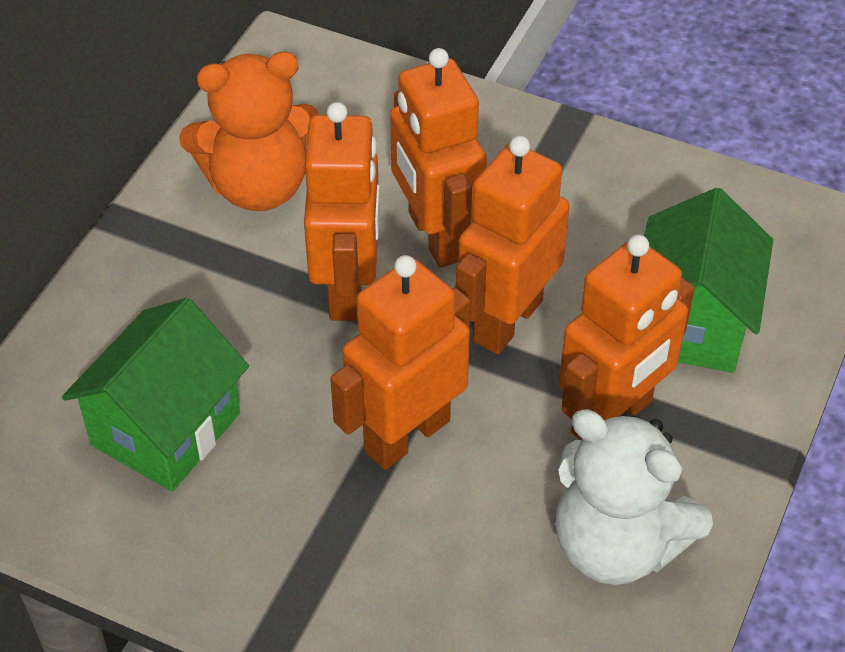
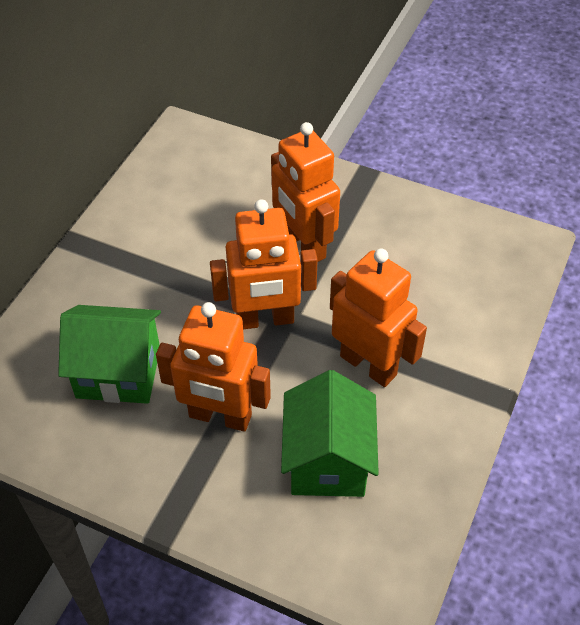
orange robot: 5 -> 4
orange teddy bear: 1 -> 0
white teddy bear: 1 -> 0

